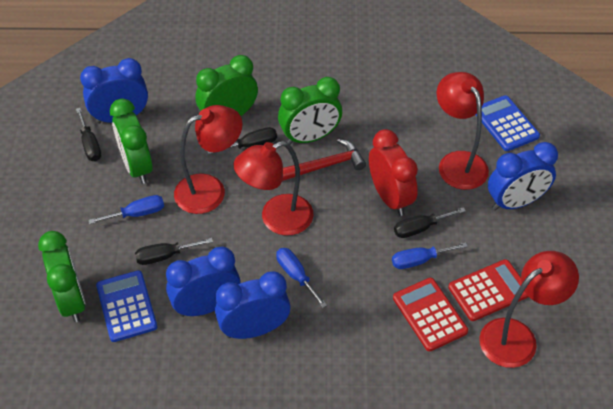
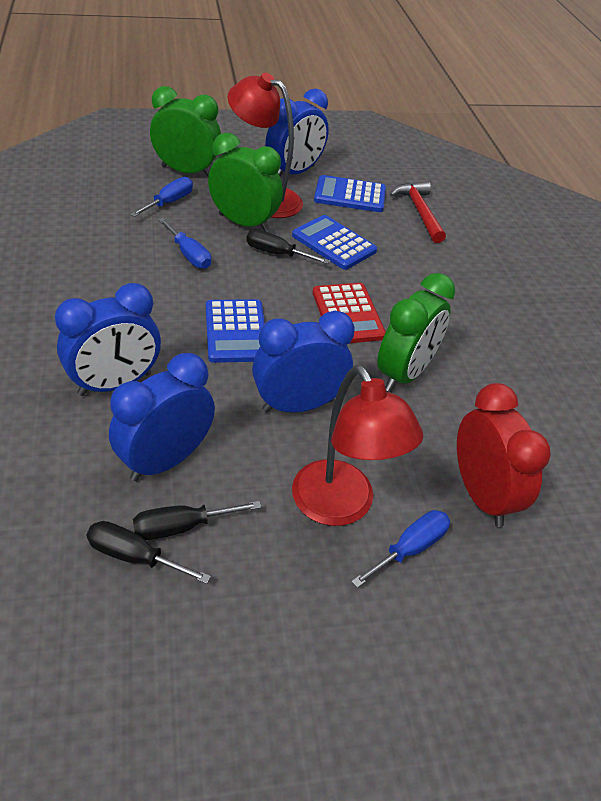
black screwdriver: 4 -> 3
blue calculator: 2 -> 3
green clock: 4 -> 3
red calculator: 2 -> 1
red lamp: 4 -> 2

